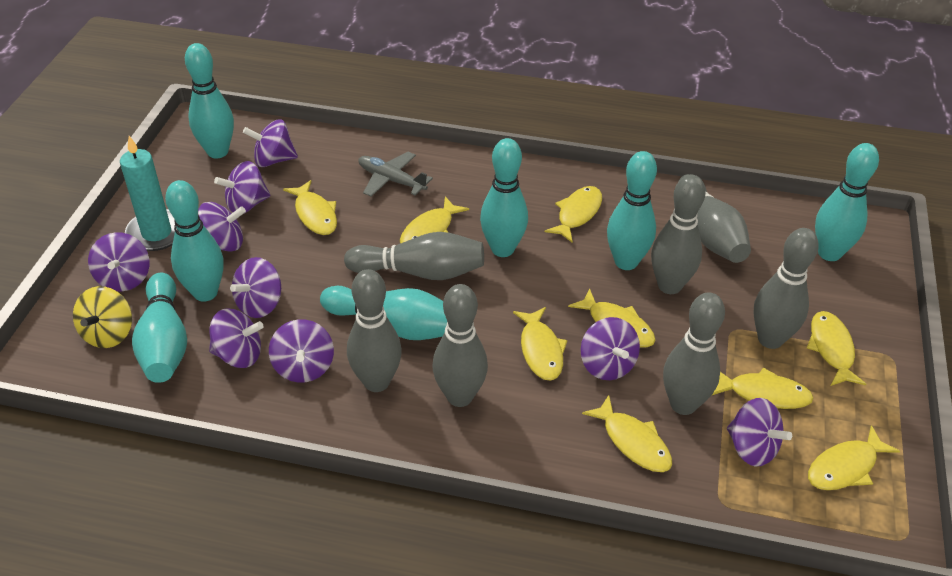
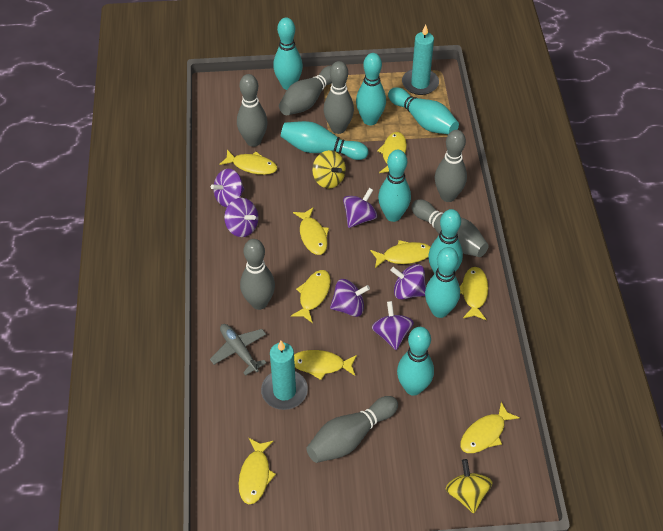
purple spinning top: 9 -> 6
turquoise bowling pin: 7 -> 8
turquoise candle: 1 -> 2
yellow spinning top: 1 -> 2

